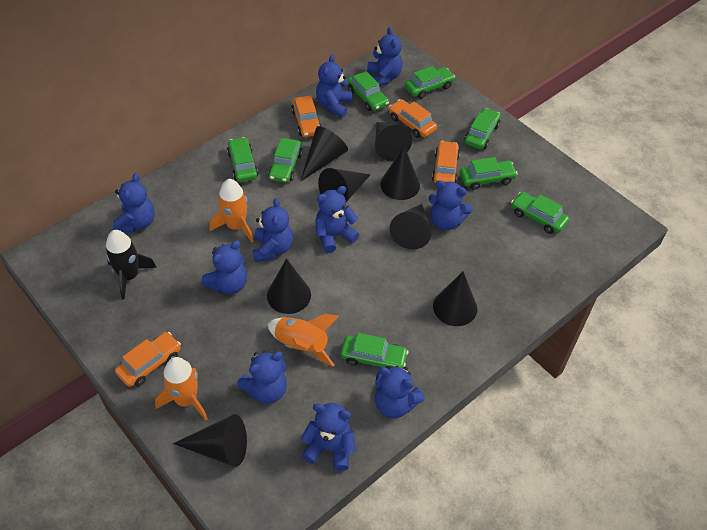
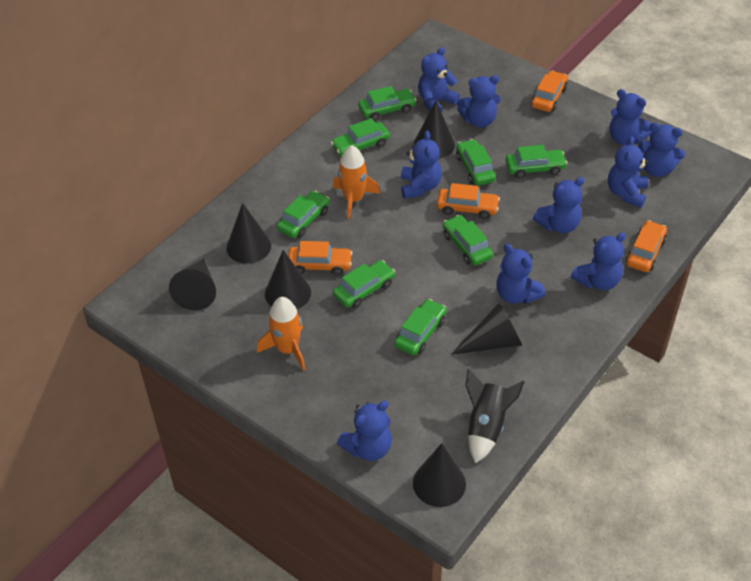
black cone: 8 -> 6
orange rocket: 3 -> 2

